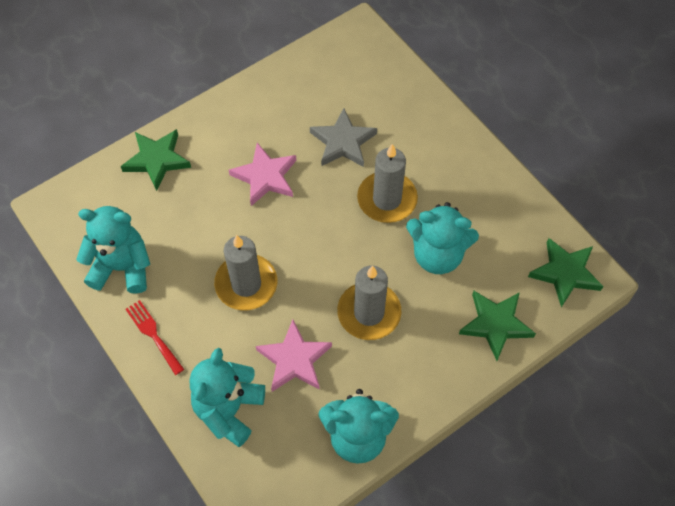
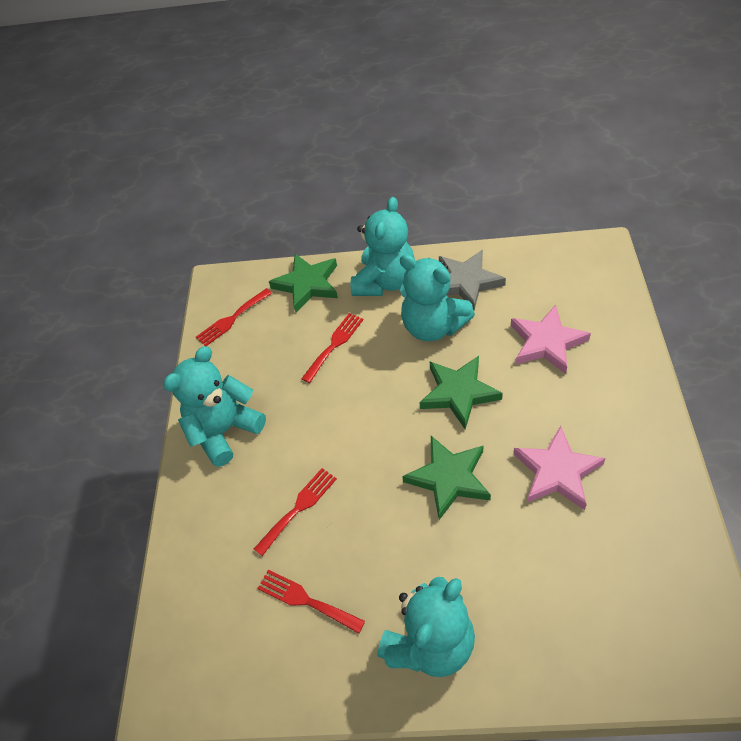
grey candle: 3 -> 0
red fork: 1 -> 4

